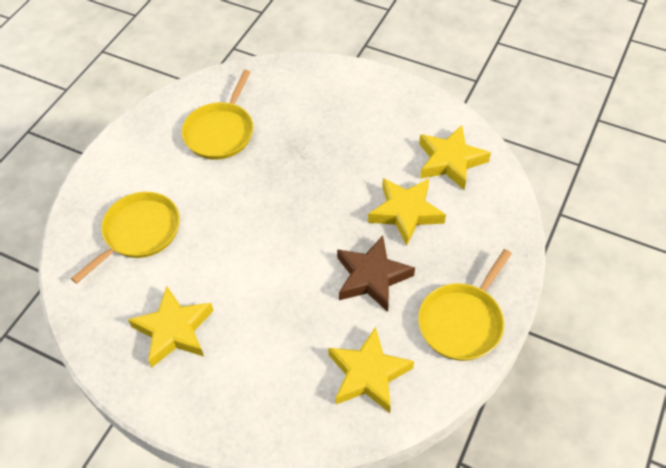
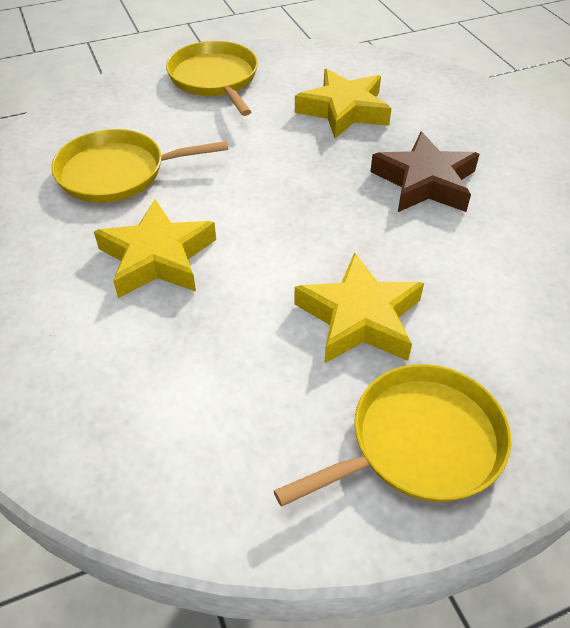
yellow star: 4 -> 3

